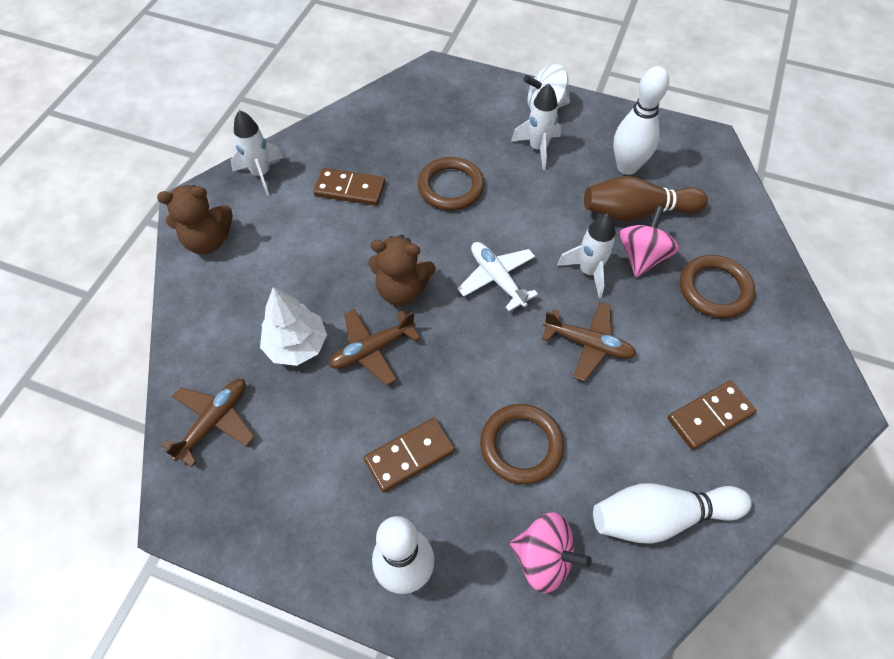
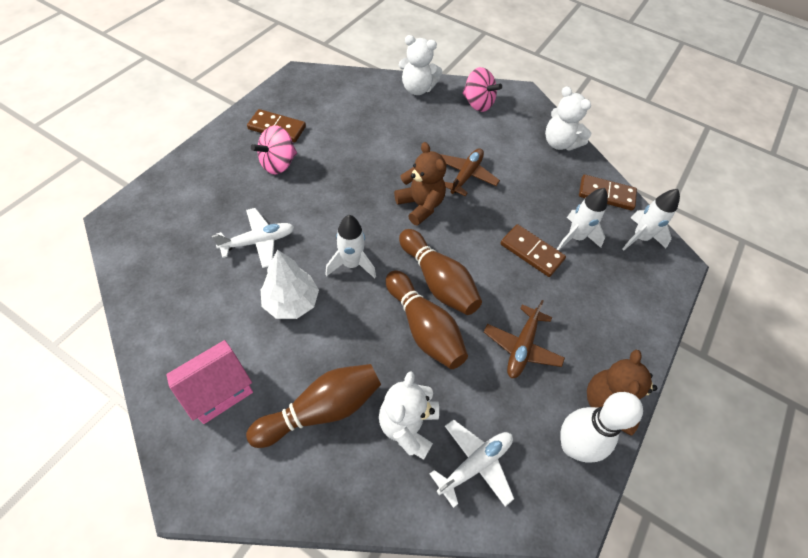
brown bowling pin: 1 -> 3
brown plane: 3 -> 2
brown ring: 3 -> 0
pink house: 0 -> 1
white bowling pin: 3 -> 1
white plane: 1 -> 2
white spinning top: 1 -> 0
white teddy bear: 0 -> 3

